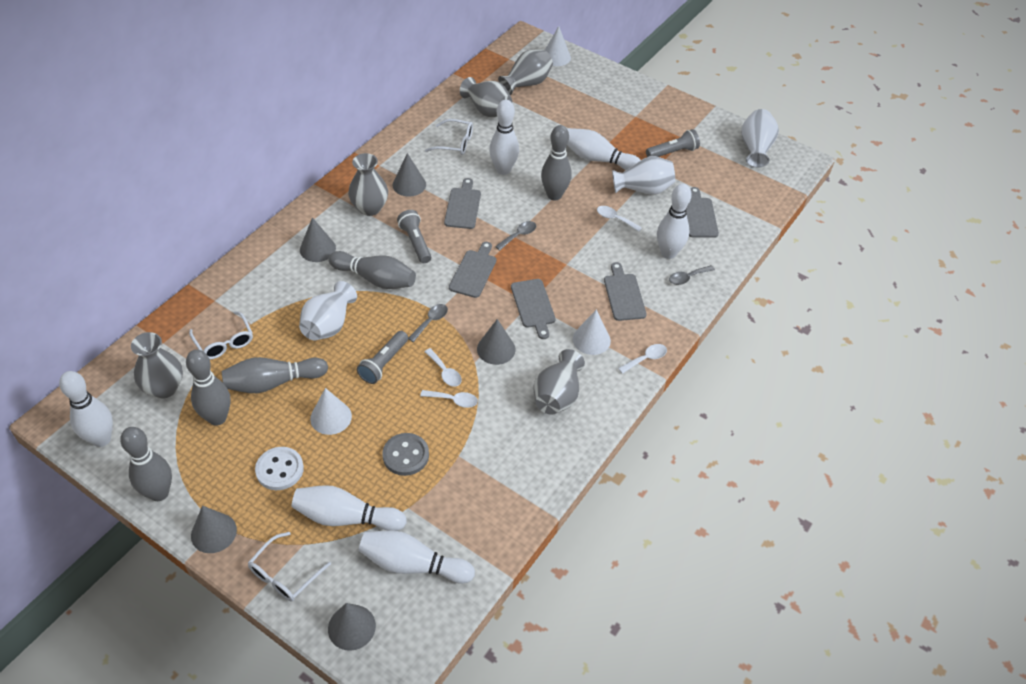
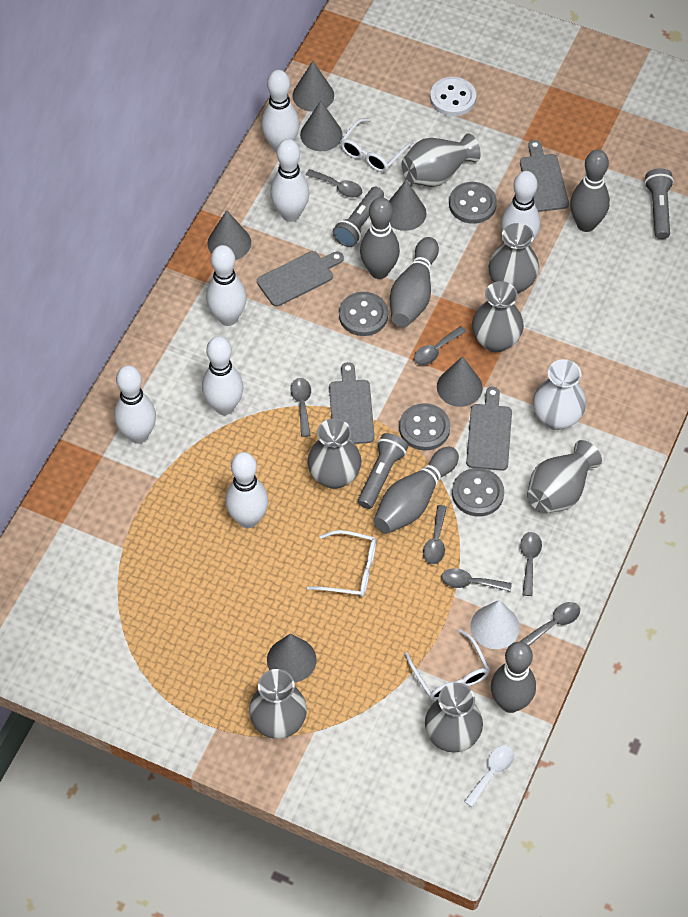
grey button: 1 -> 4
grey cone: 5 -> 6
grey cutting board: 5 -> 4
grey spoon: 3 -> 7
grey vase: 5 -> 7
white bowling pin: 6 -> 7
white cone: 3 -> 1
white spoon: 4 -> 1
white vase: 3 -> 1

